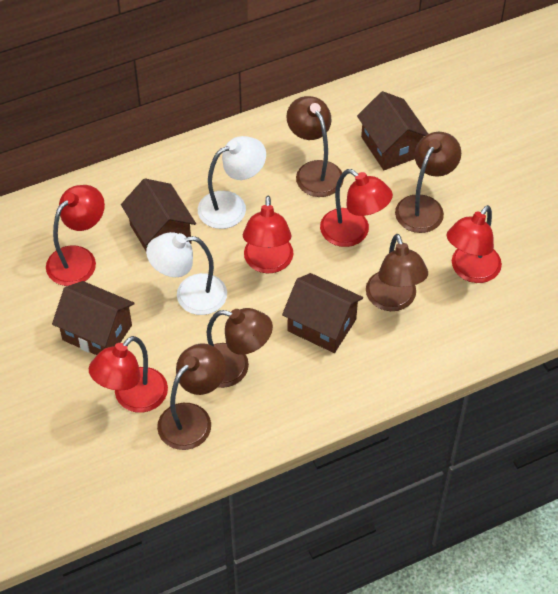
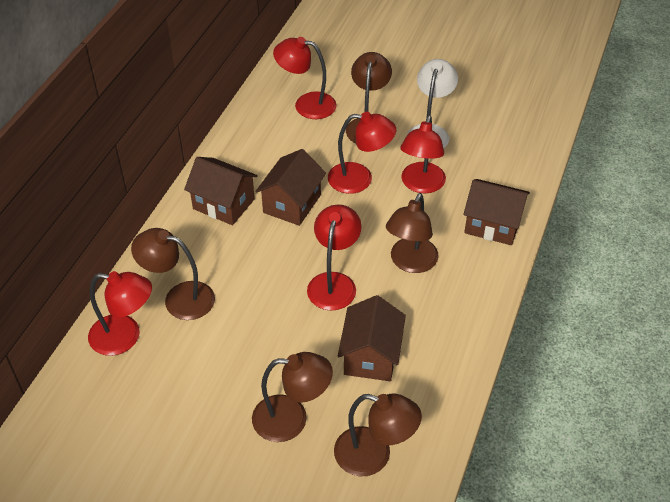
white lamp: 2 -> 1

